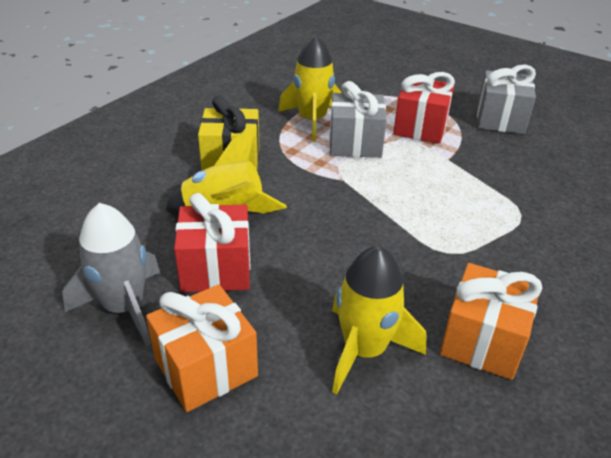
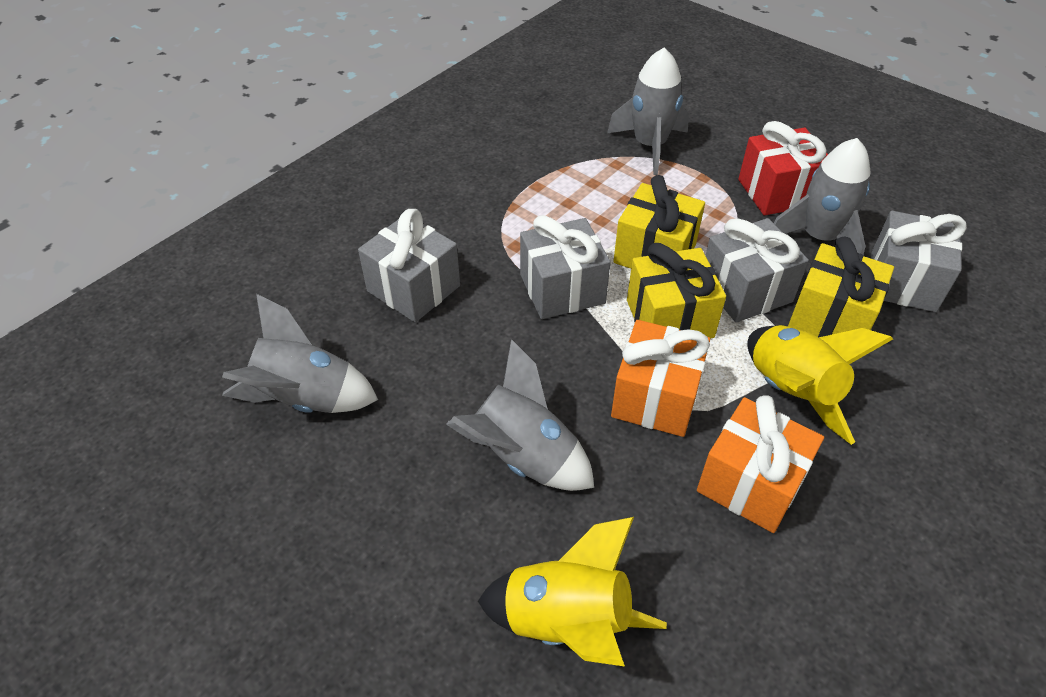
grey gift: 2 -> 4
grey rocket: 1 -> 4
red gift: 2 -> 1
yellow gift: 1 -> 3
yellow rocket: 3 -> 2

